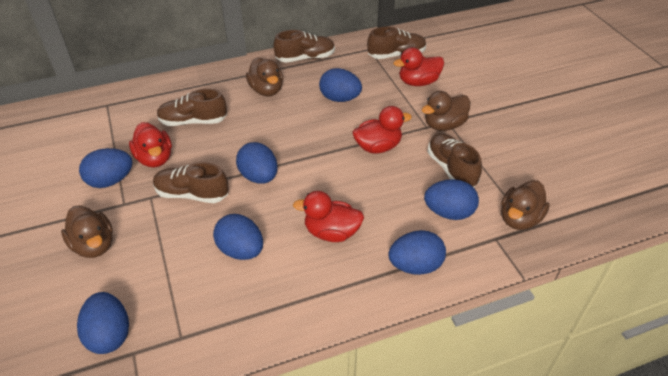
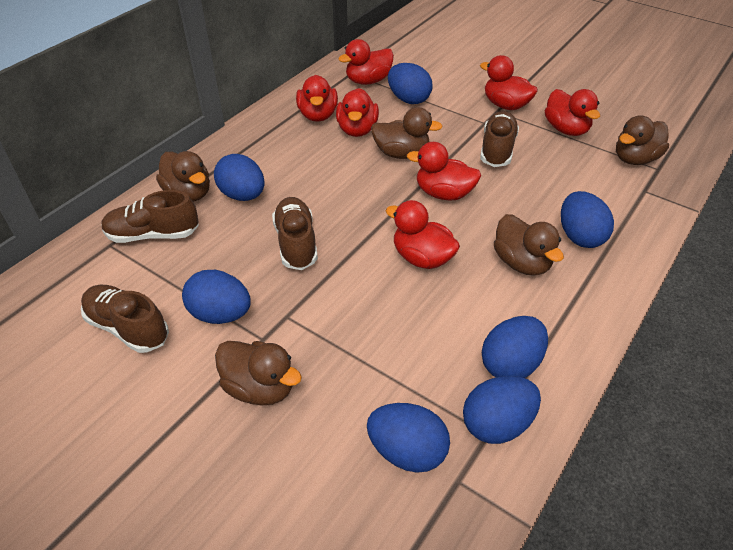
brown duck: 4 -> 5
brown shoe: 5 -> 4
red duck: 4 -> 7

